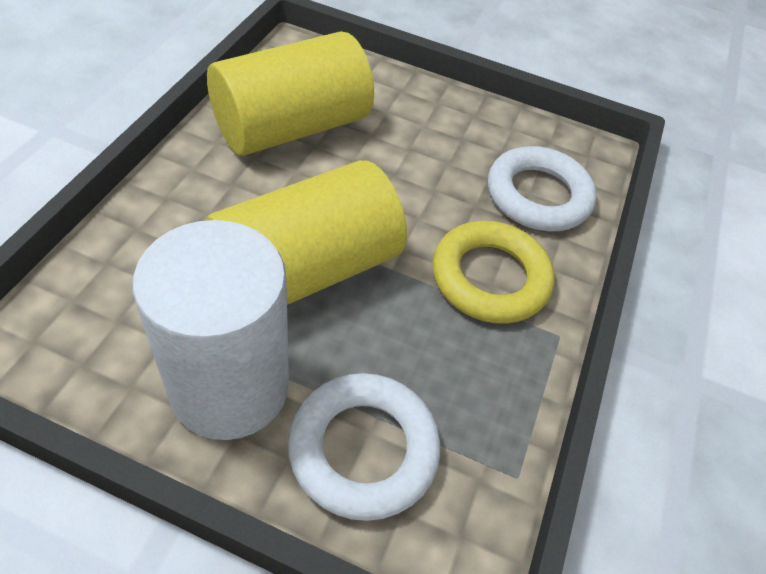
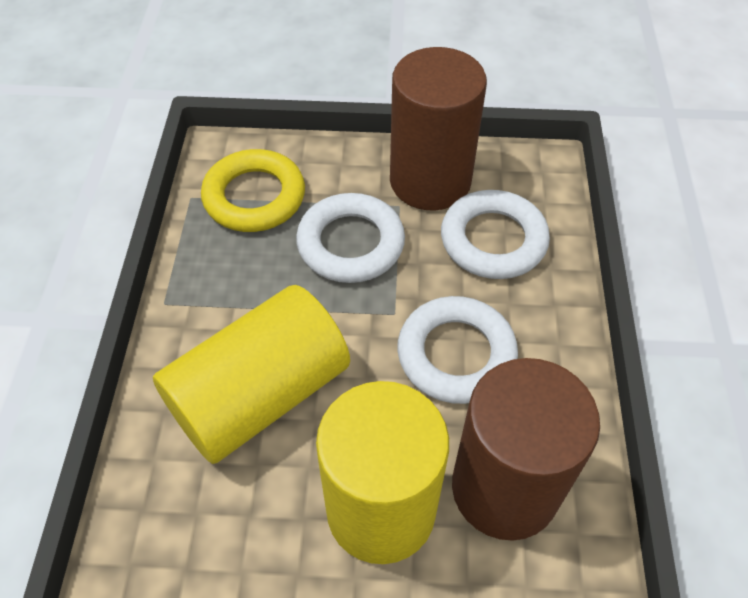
brown cylinder: 0 -> 2
white cylinder: 1 -> 0
white ring: 2 -> 3

